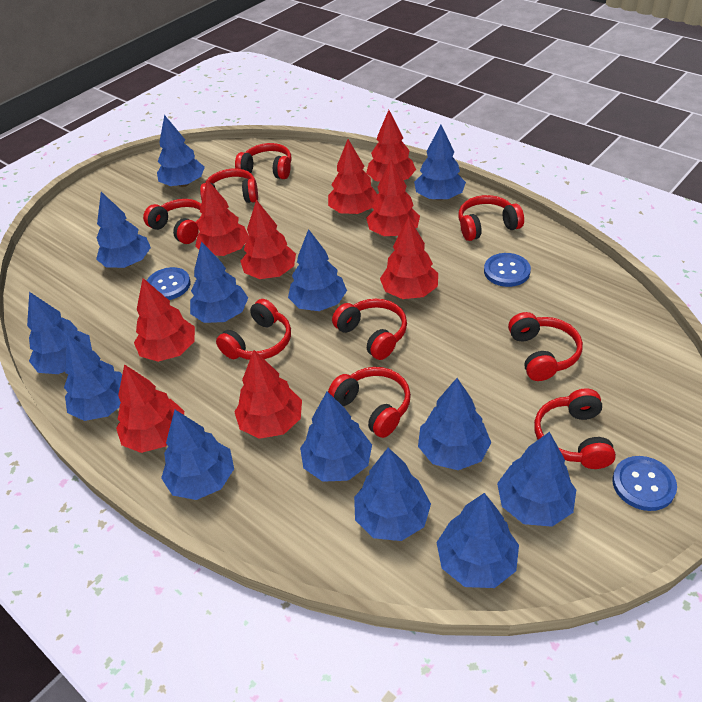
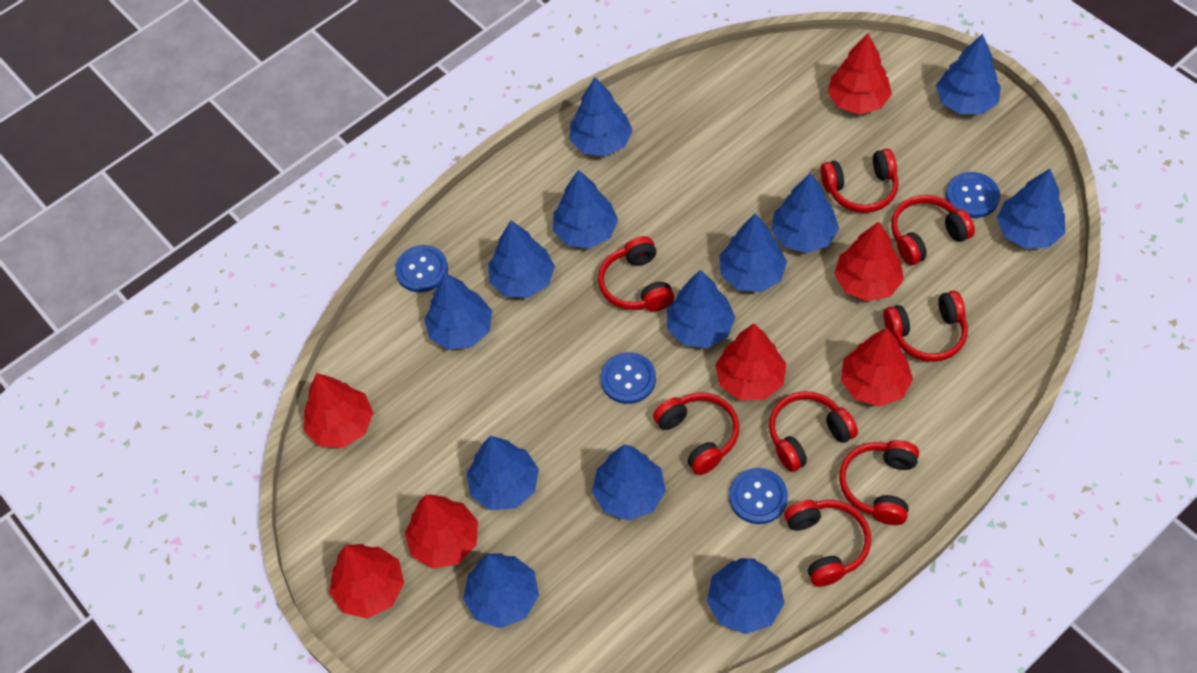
blue button: 3 -> 4
red headphones: 9 -> 8
red tree: 9 -> 7

